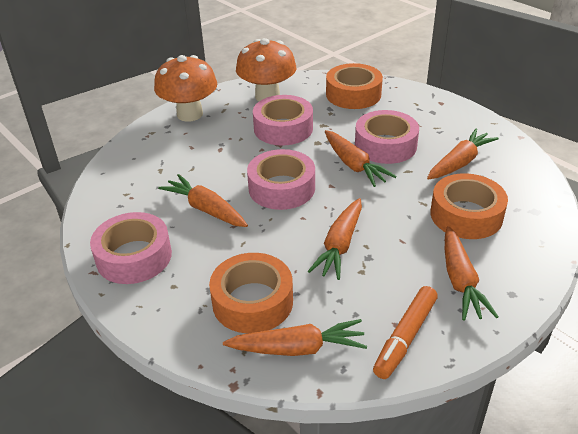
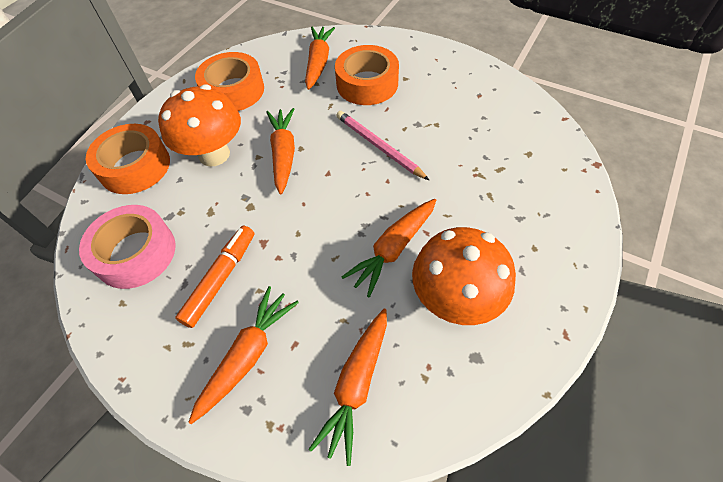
orange carrot: 6 -> 5
pink pencil: 0 -> 1
pink tape: 4 -> 1

